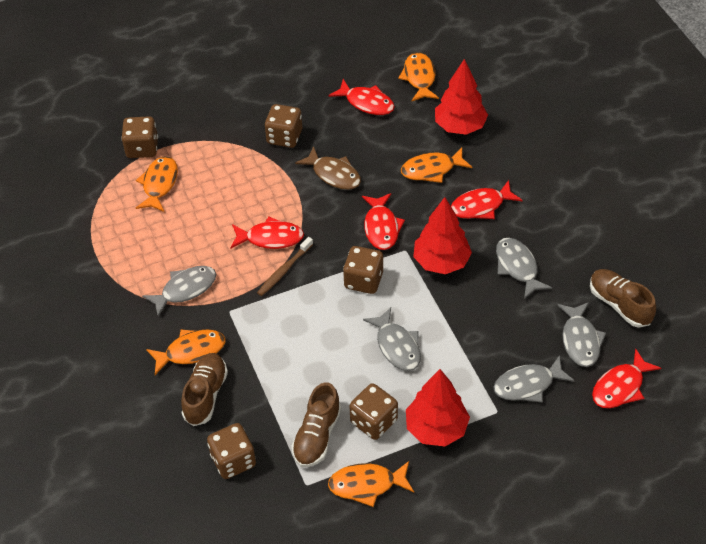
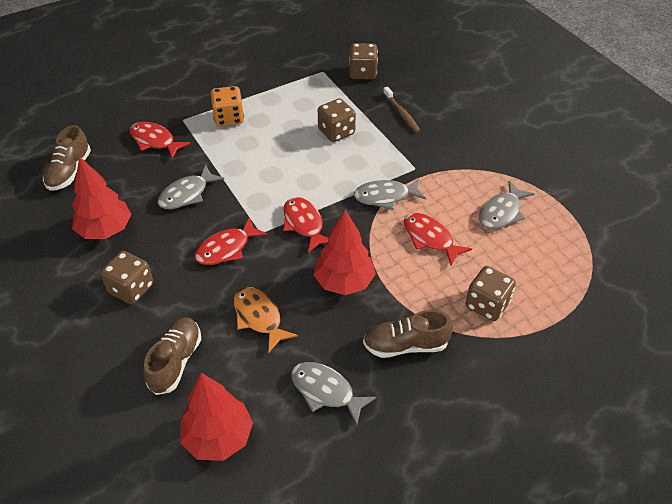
brown dice: 5 -> 4
brown fish: 1 -> 0
grey fish: 5 -> 4
orange dice: 0 -> 1
orange fish: 5 -> 1
red fish: 5 -> 4

